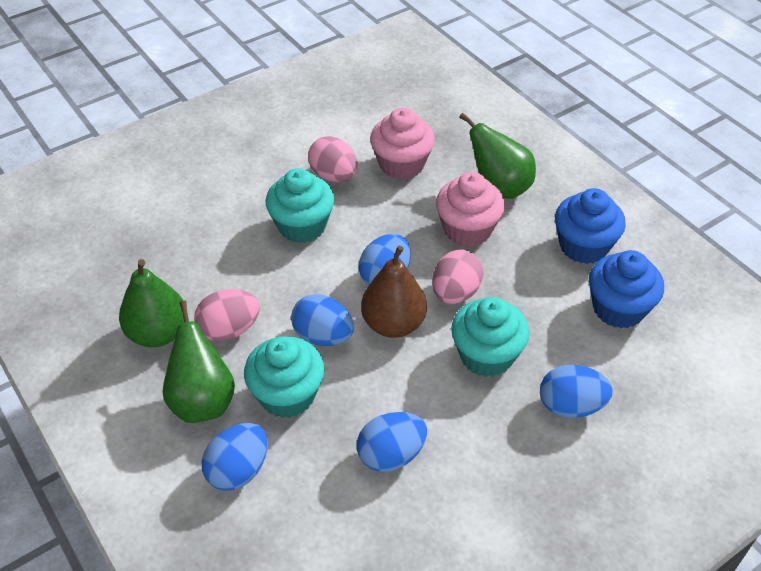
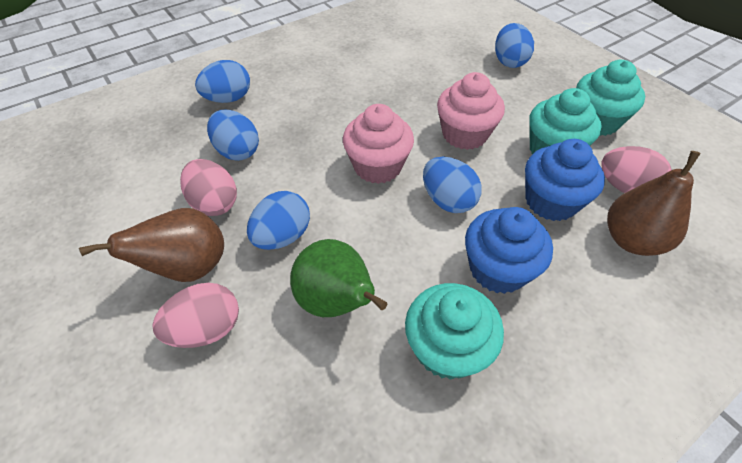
brown pear: 1 -> 2
green pear: 3 -> 1

